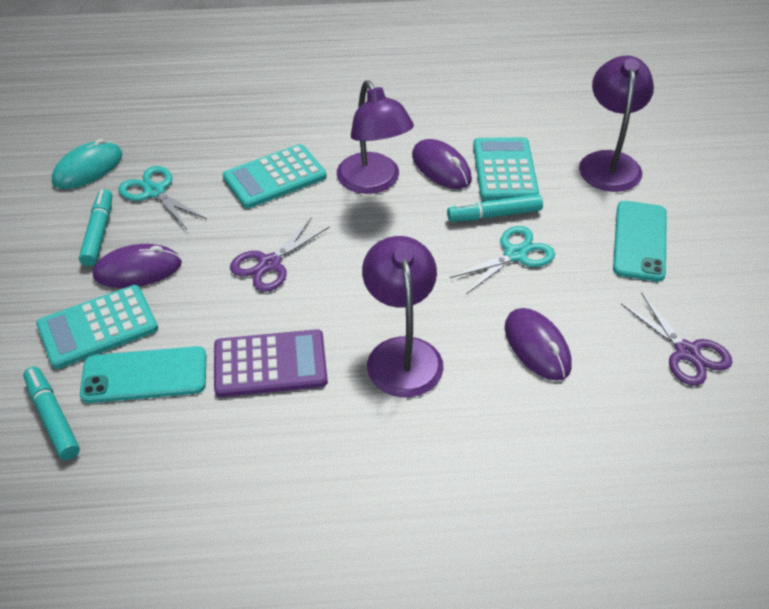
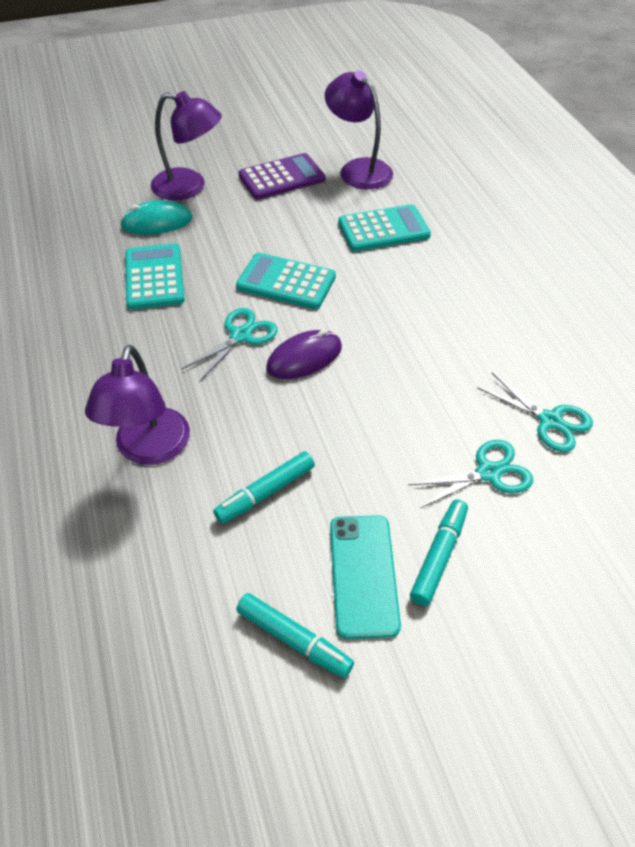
purple mouse: 3 -> 1
purple scissors: 2 -> 0
turquoise phone: 2 -> 1
turquoise scissors: 2 -> 3

